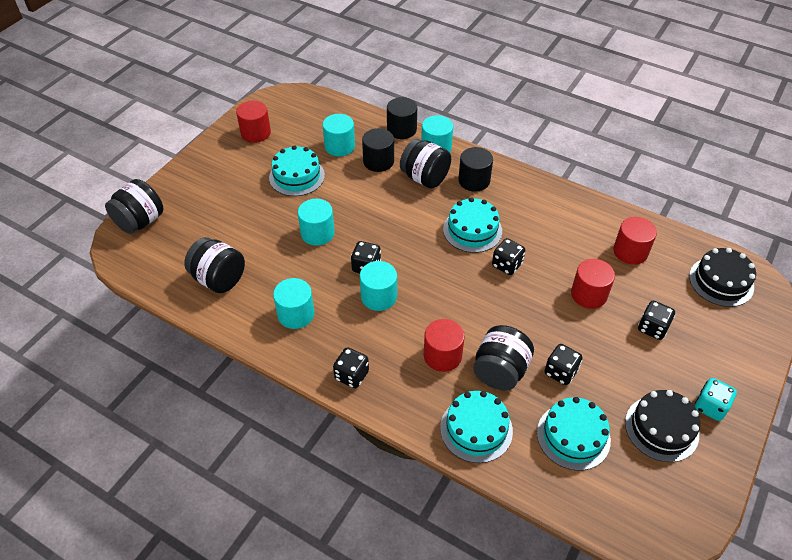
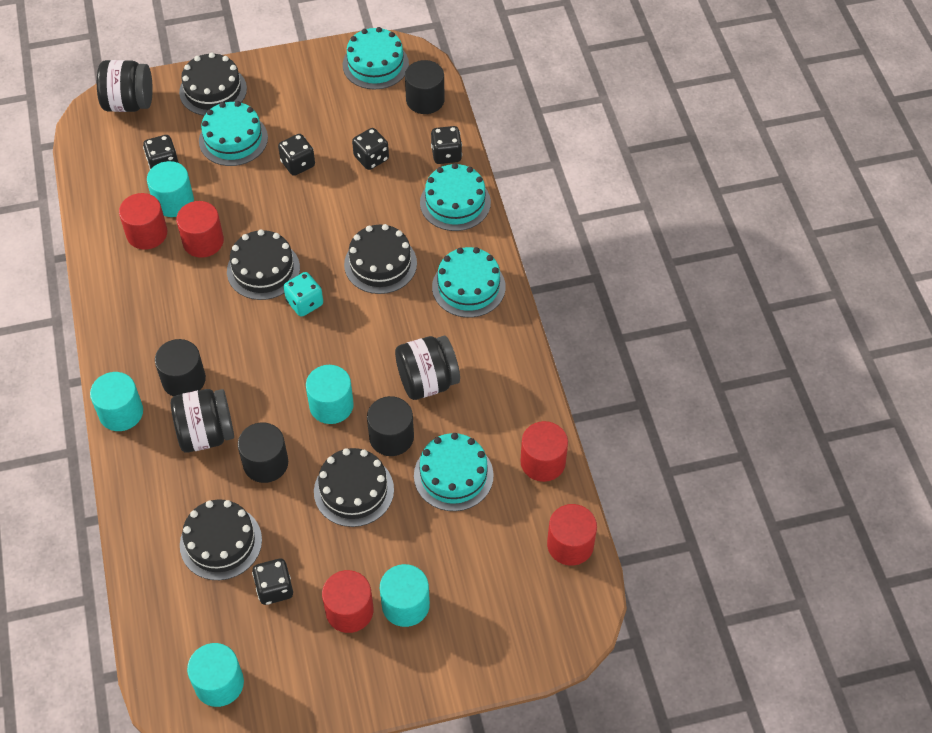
black cake: 2 -> 5
black cylinder: 3 -> 4
black jar: 4 -> 3
red cylinder: 4 -> 5
turquoise cake: 4 -> 5

